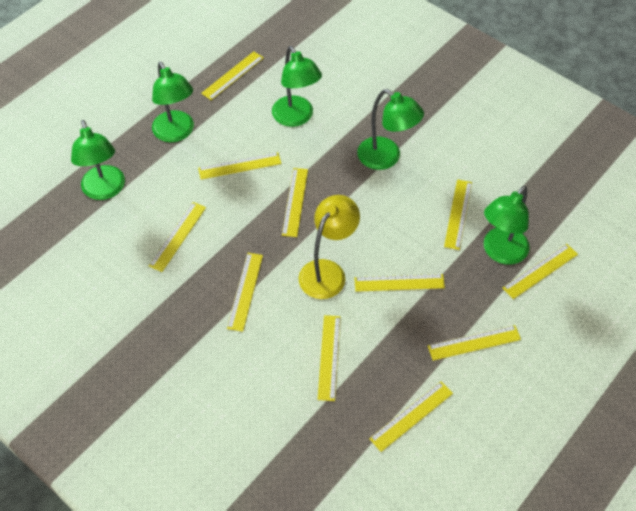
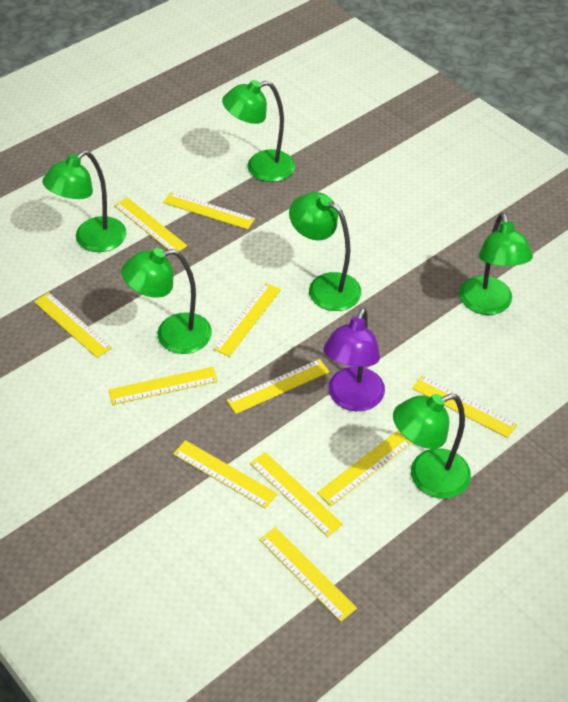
green lamp: 5 -> 6
purple lamp: 0 -> 1
yellow lamp: 1 -> 0

